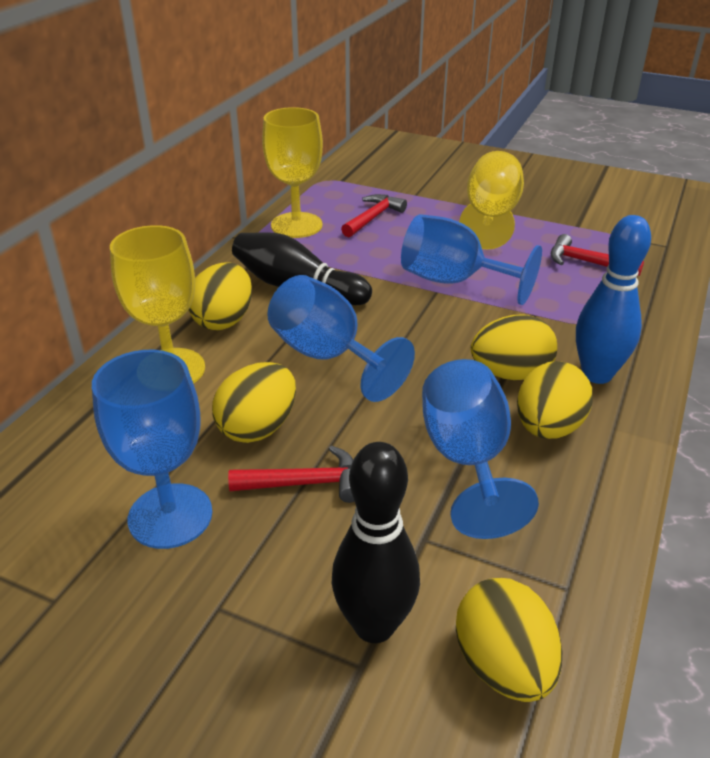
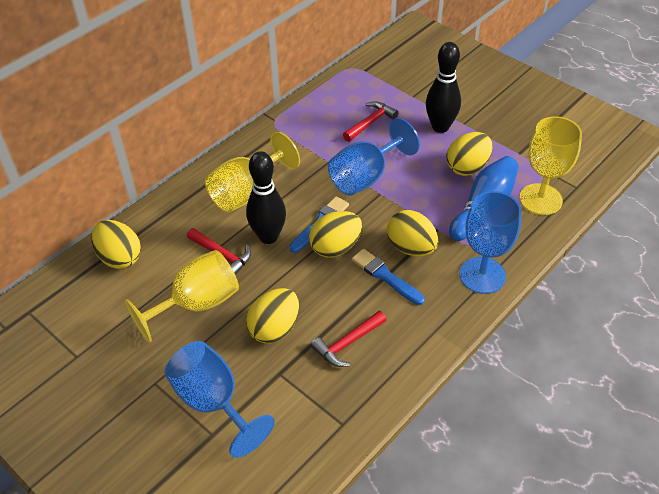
blue brush: 0 -> 2
blue goblet: 4 -> 3

